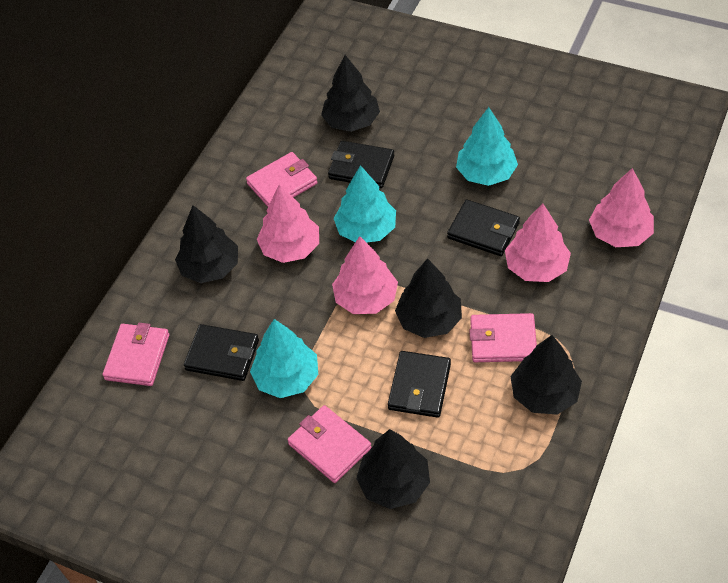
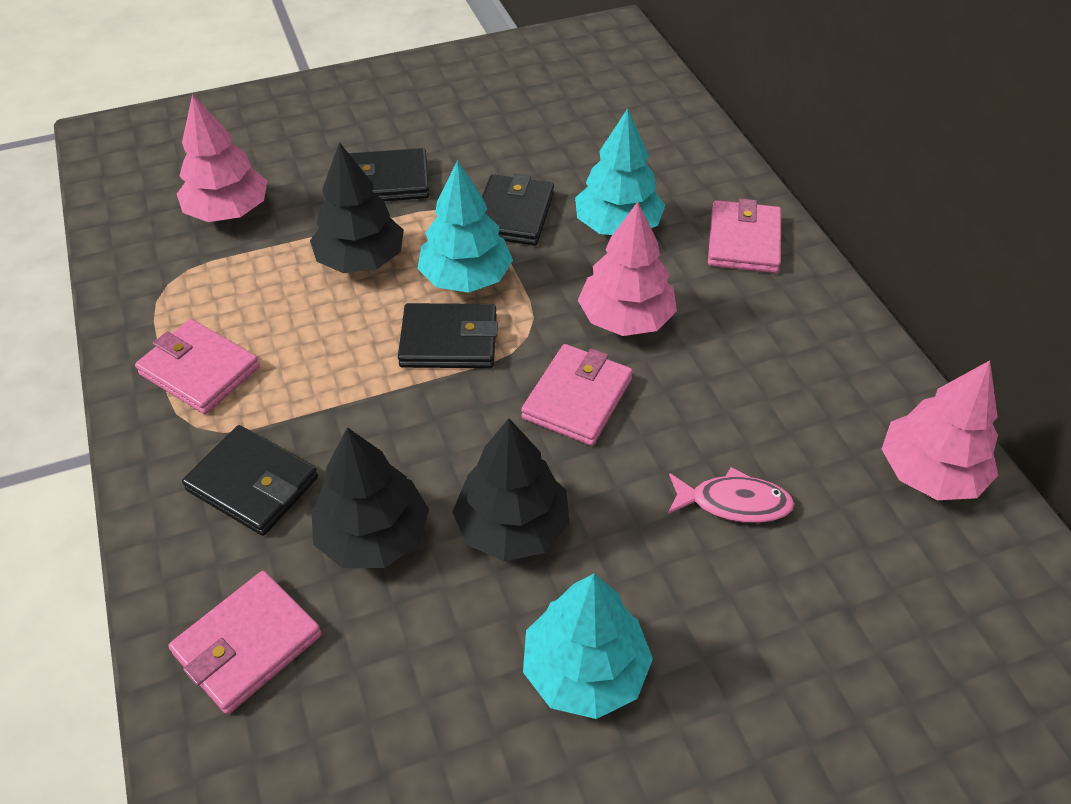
black tree: 5 -> 3
pink fish: 0 -> 1
pink tree: 4 -> 3

